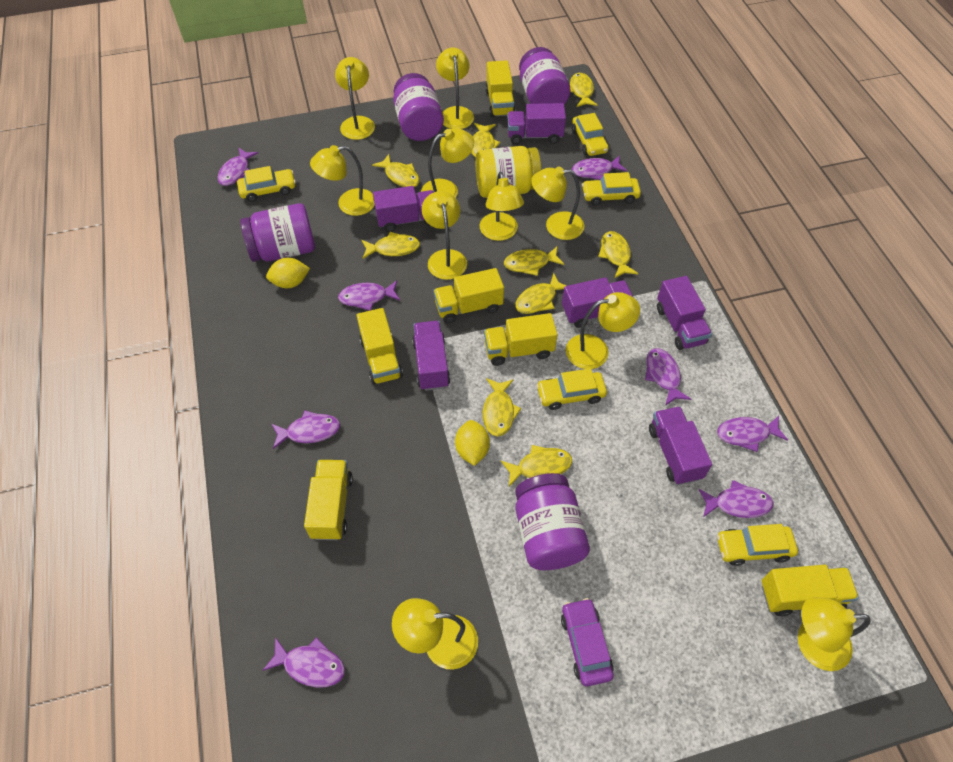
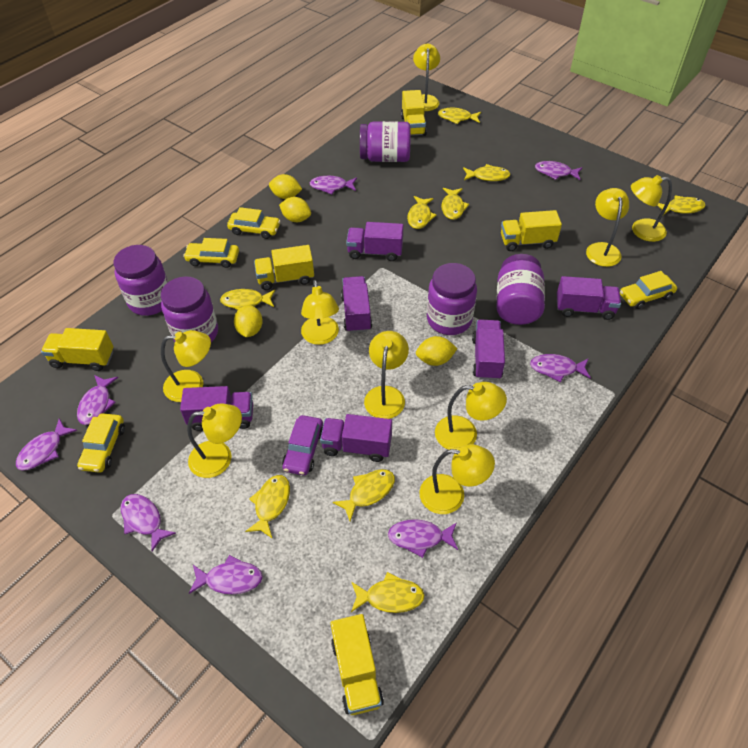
purple jar: 4 -> 5
yellow car: 5 -> 4
yellow jar: 1 -> 0
yellow lamp: 10 -> 9
yellow lemon: 2 -> 4
yellow truck: 6 -> 5

